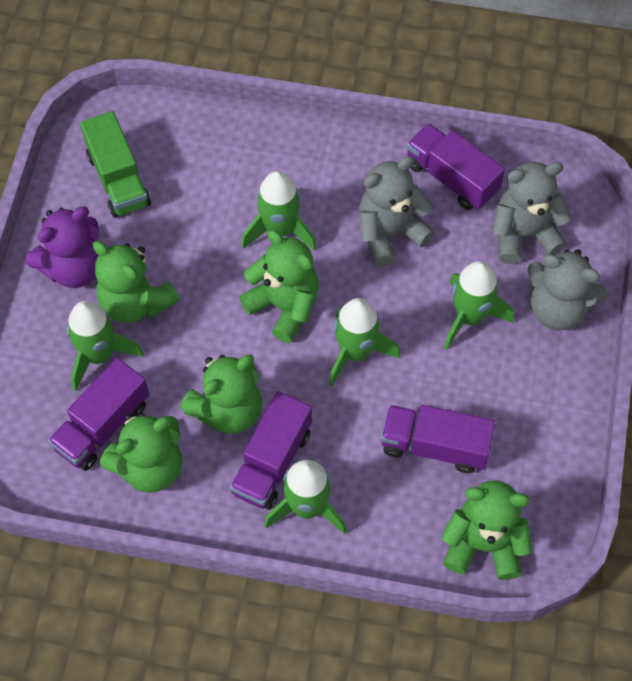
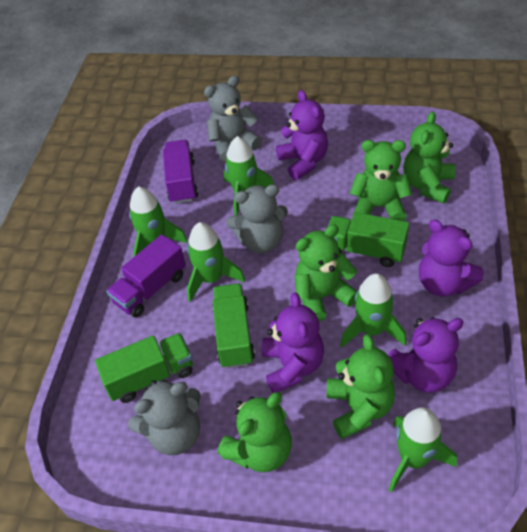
green truck: 1 -> 3
purple teddy bear: 1 -> 4
purple truck: 4 -> 2

